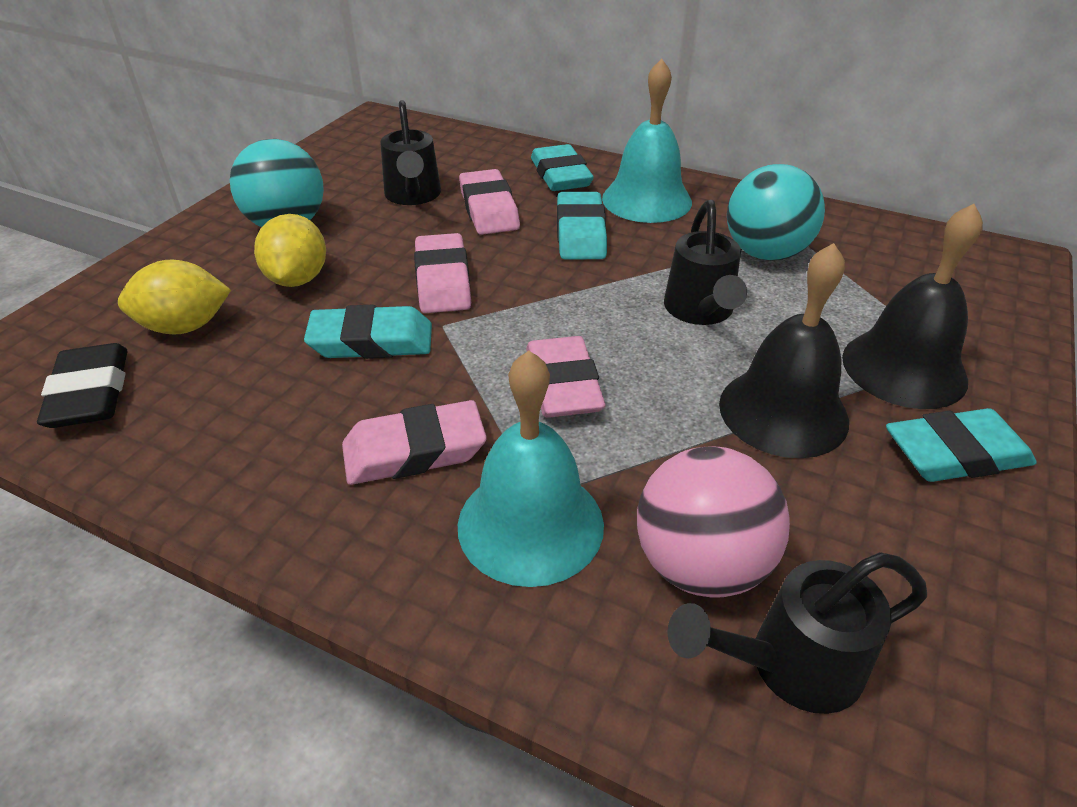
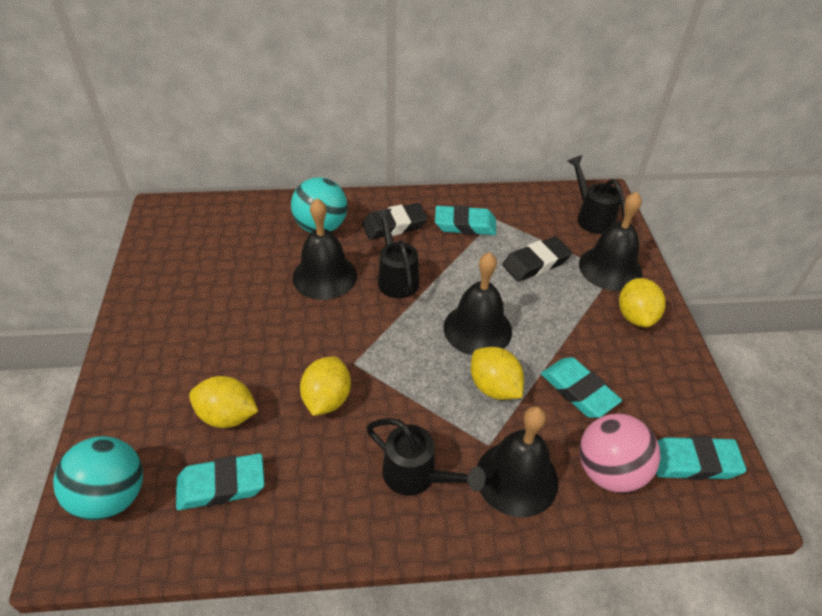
black bell: 2 -> 4
black eraser: 1 -> 2
pink eraser: 4 -> 0
turquoise bell: 2 -> 0
yellow lemon: 2 -> 4

